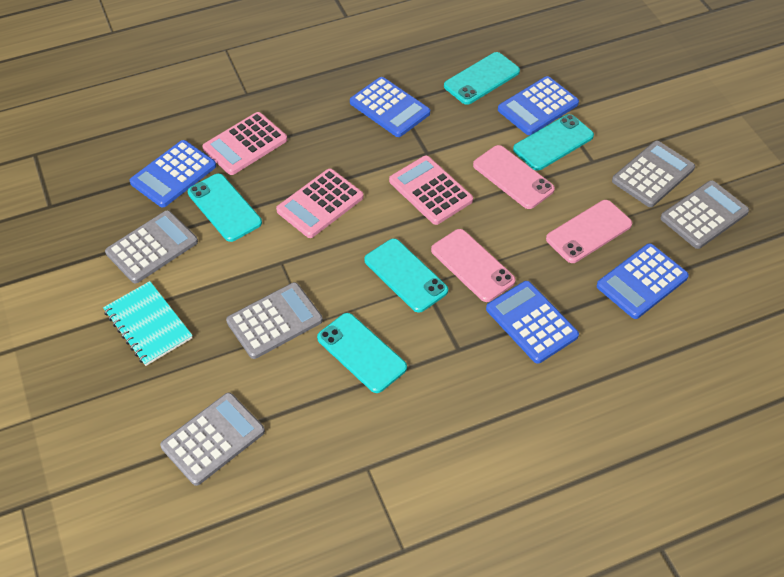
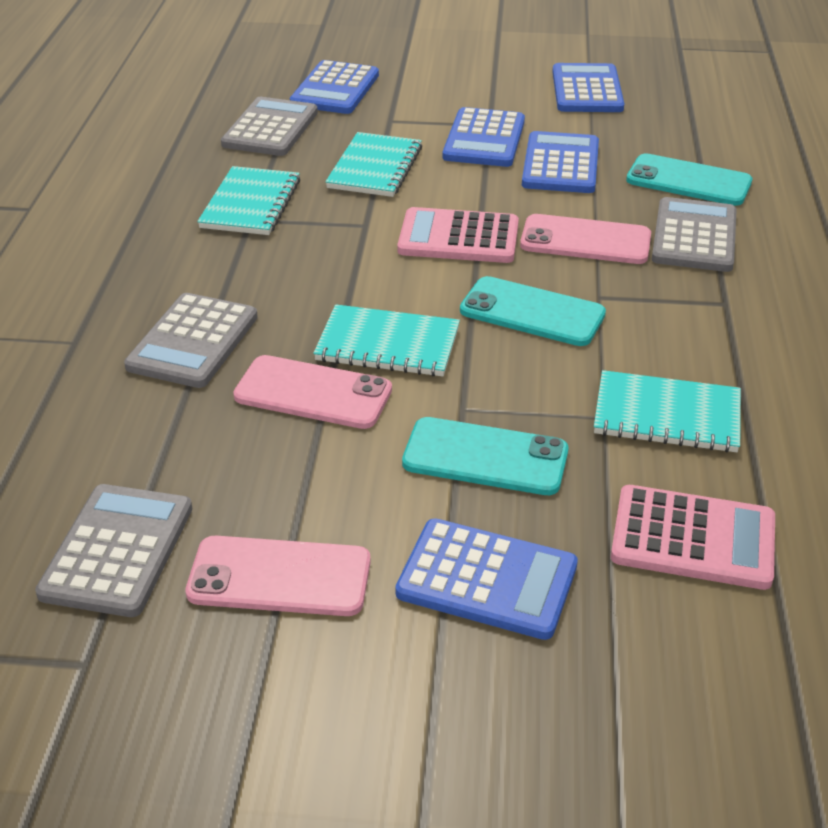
grey calculator: 5 -> 4
pink calculator: 3 -> 2
turquoise notebook: 1 -> 4
turquoise phone: 5 -> 3

